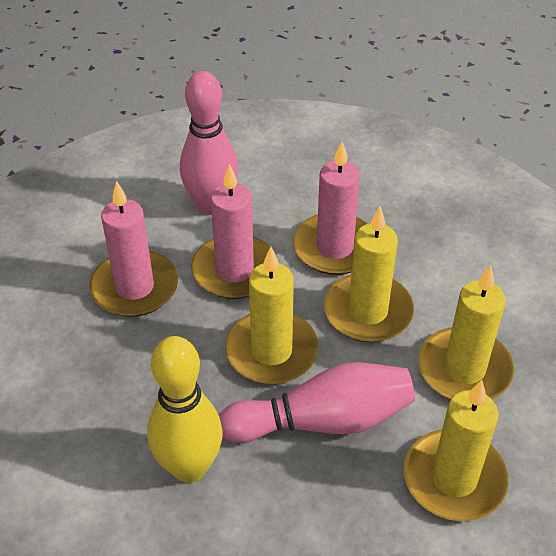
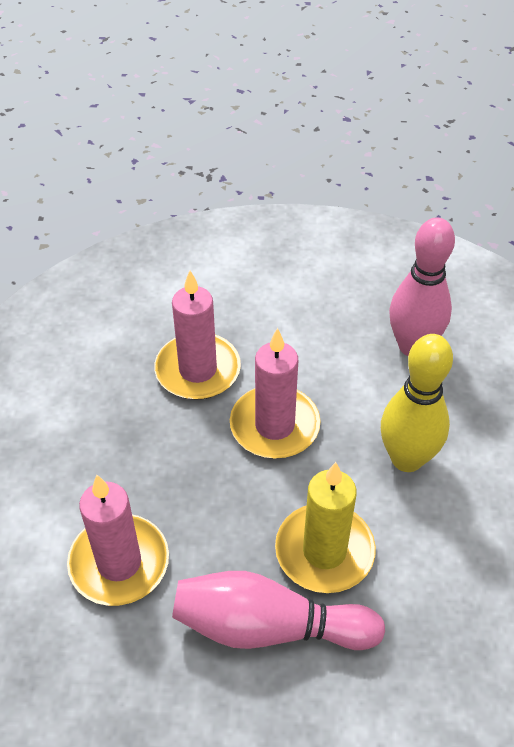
yellow candle: 4 -> 1

